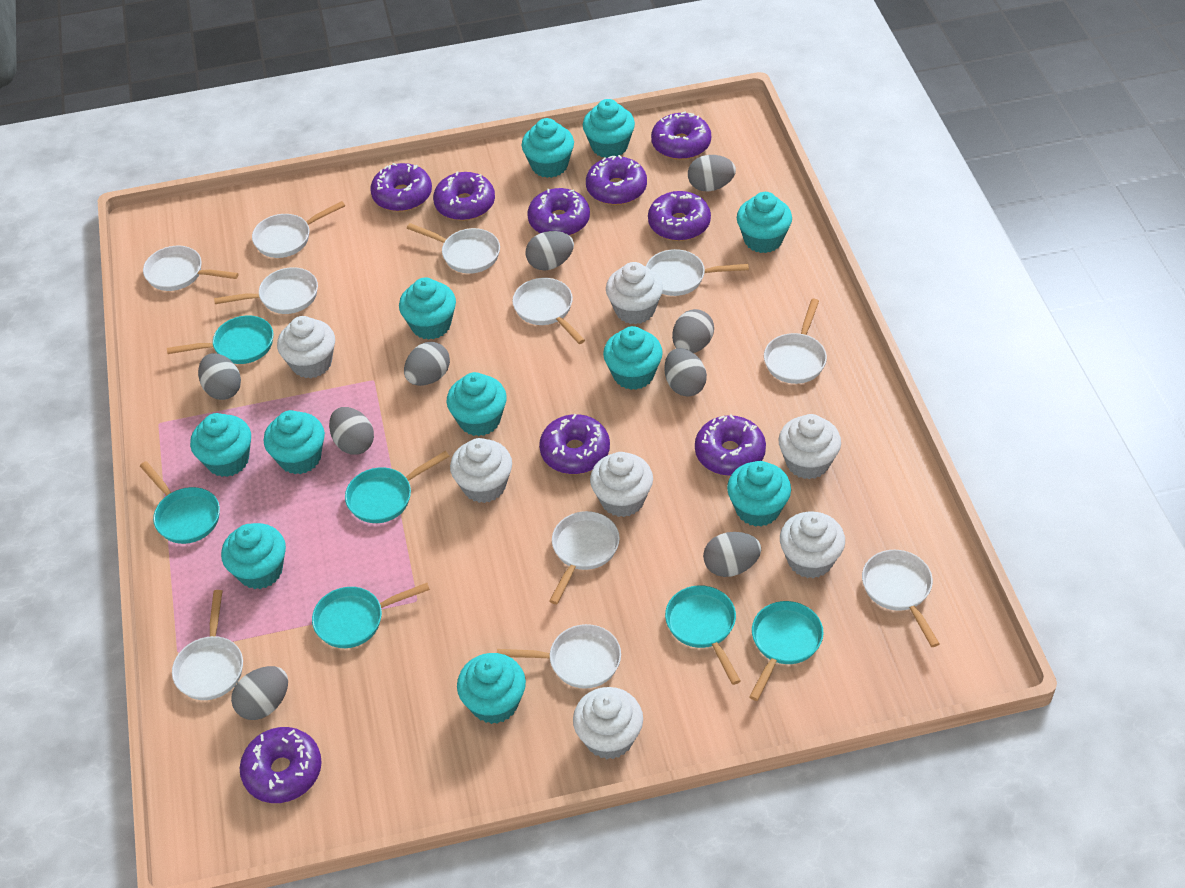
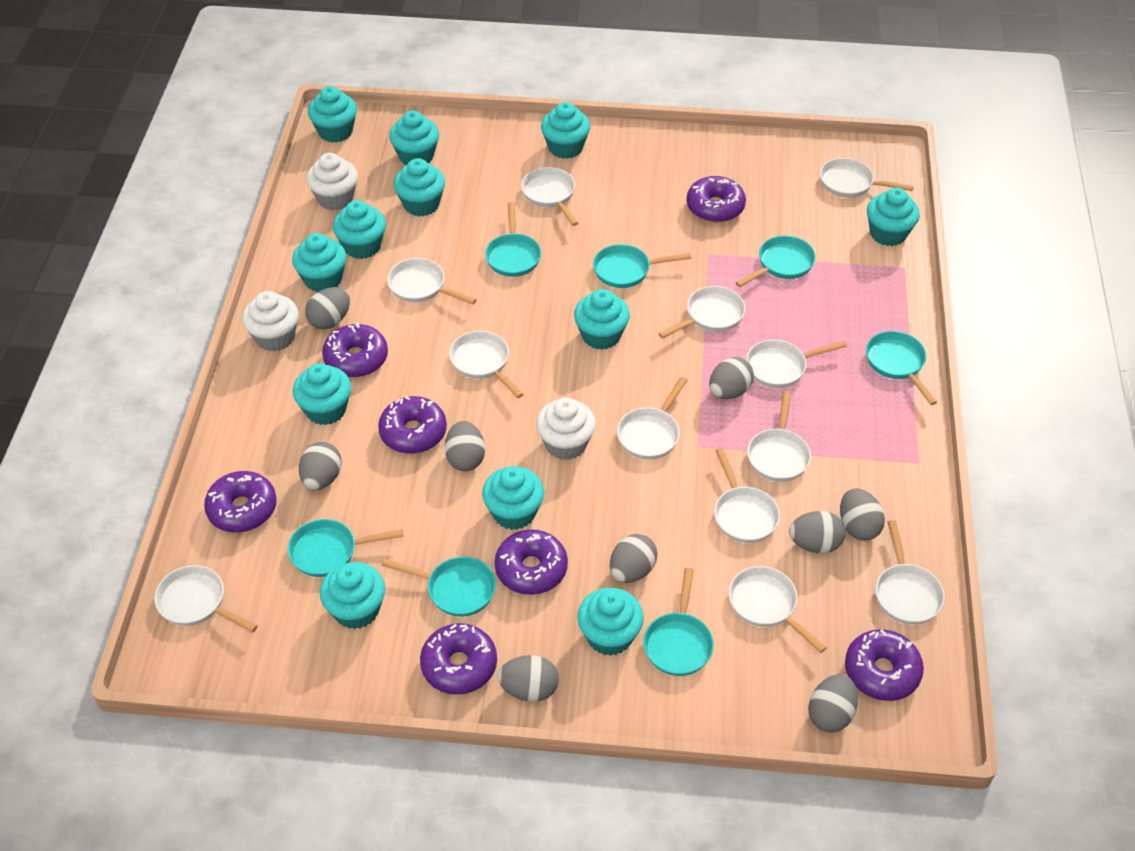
purple donut: 9 -> 7
turquoise cupcake: 11 -> 12
turquoise pan: 6 -> 7
white cupcake: 7 -> 3
white pan: 11 -> 12

